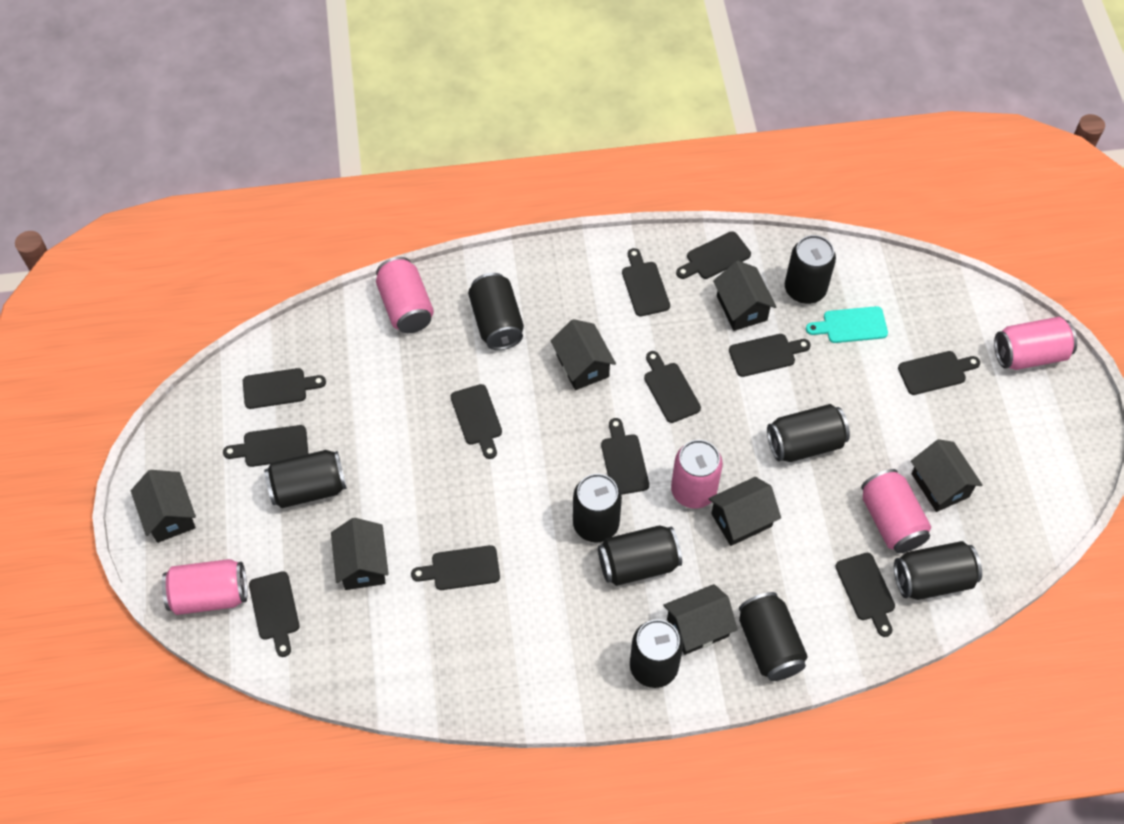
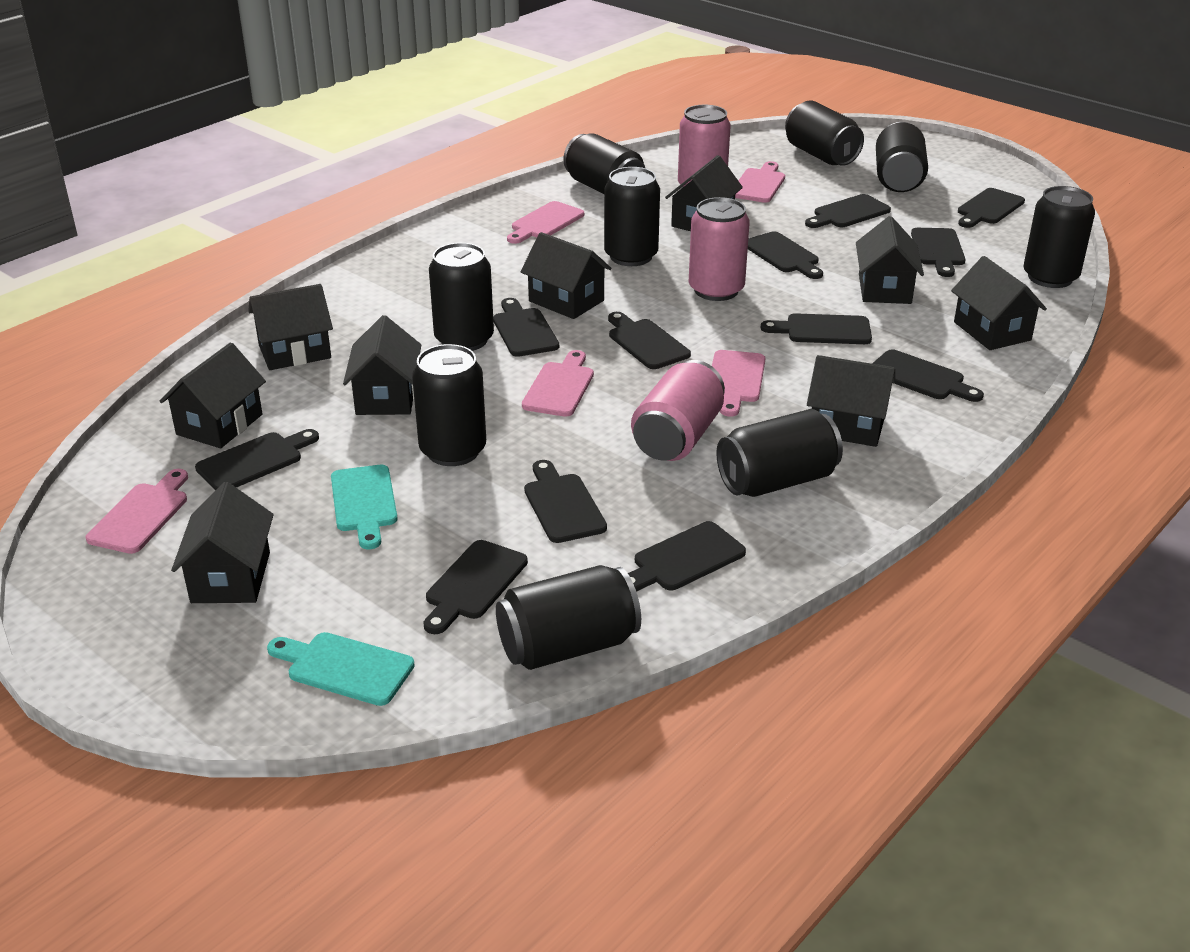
black house: 7 -> 9
pink can: 5 -> 3
pink cutting board: 0 -> 5
turquoise cutting board: 1 -> 2

